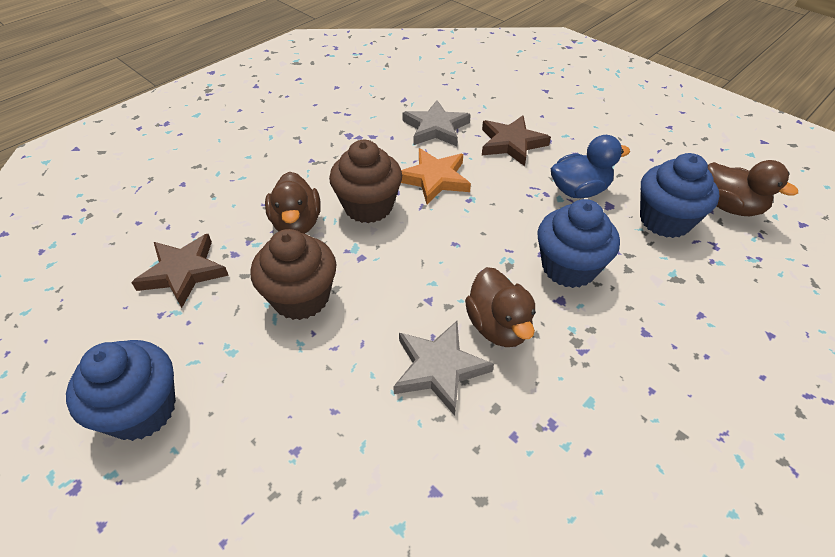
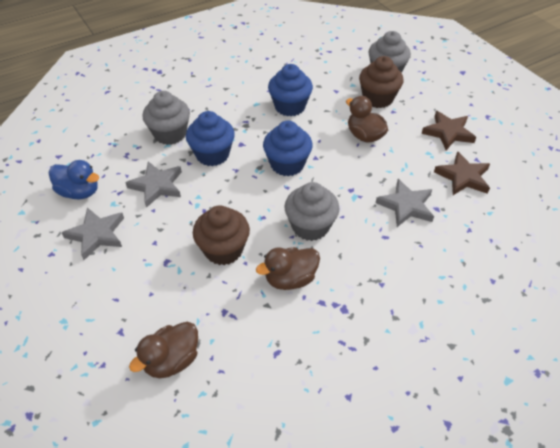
grey cupcake: 0 -> 3
grey star: 2 -> 3
orange star: 1 -> 0

